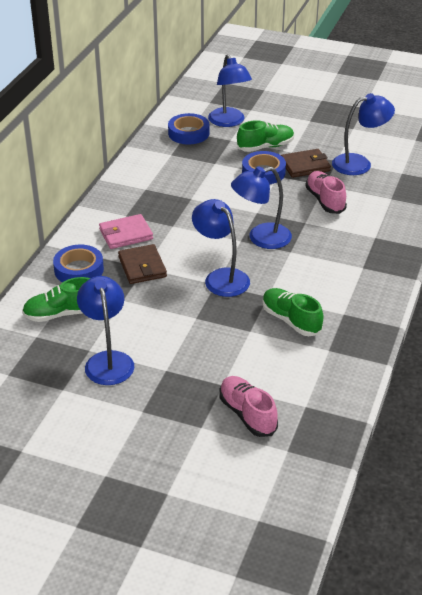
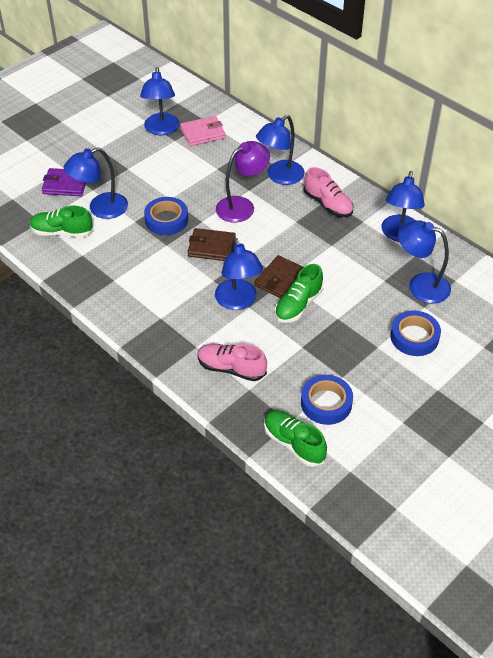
blue lamp: 5 -> 6
purple lamp: 0 -> 1
purple wallet: 0 -> 1

